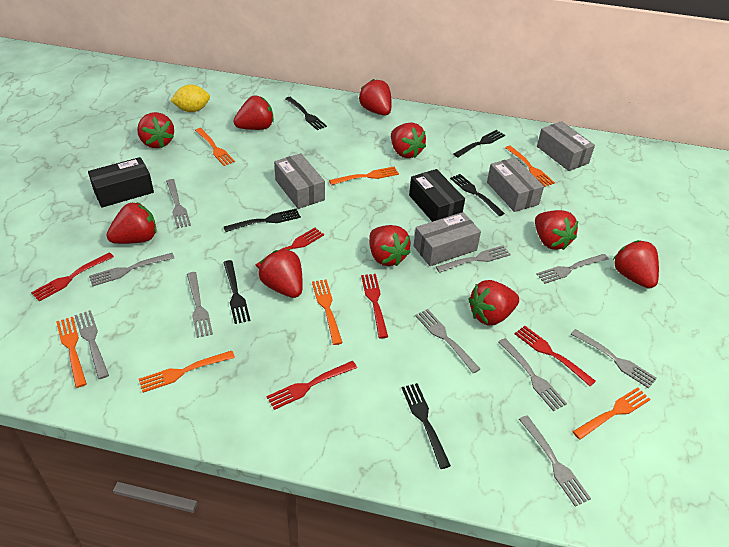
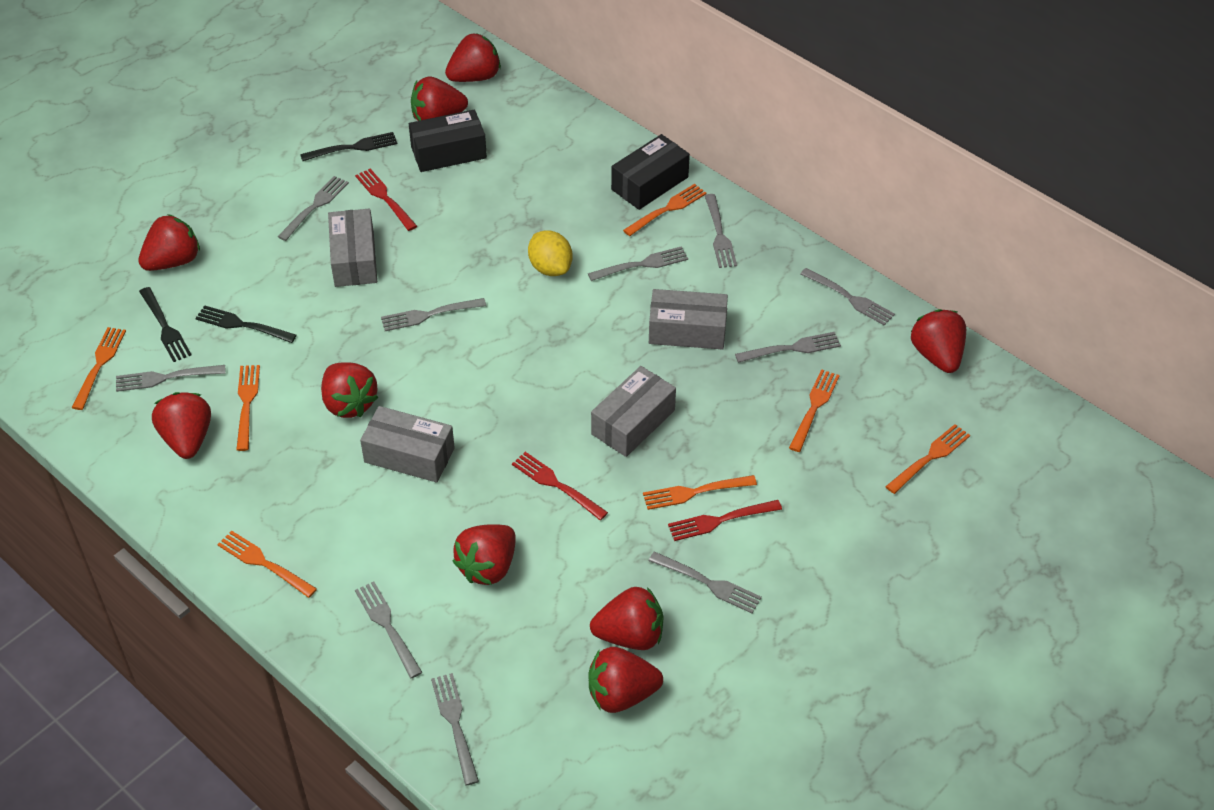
black fork: 6 -> 3
red fork: 5 -> 3
red strawberry: 10 -> 9

